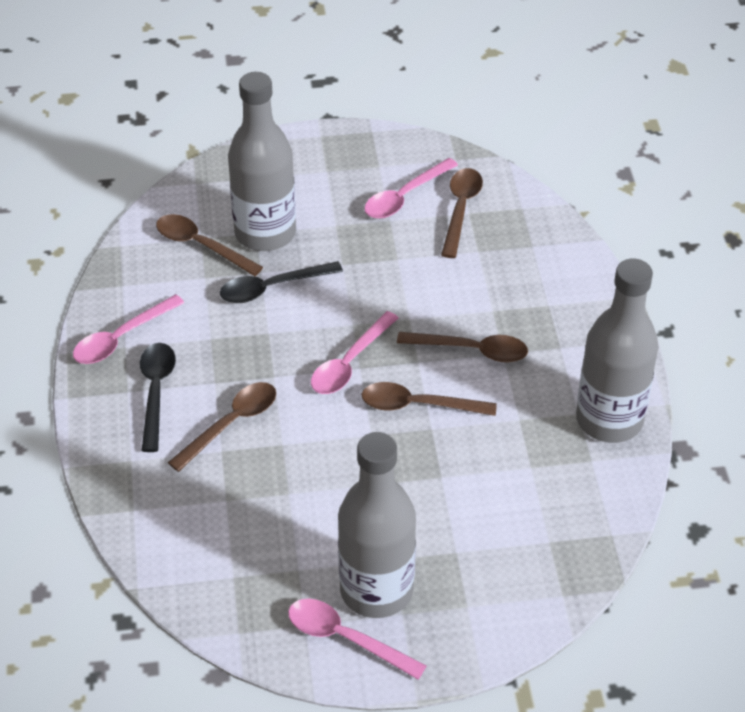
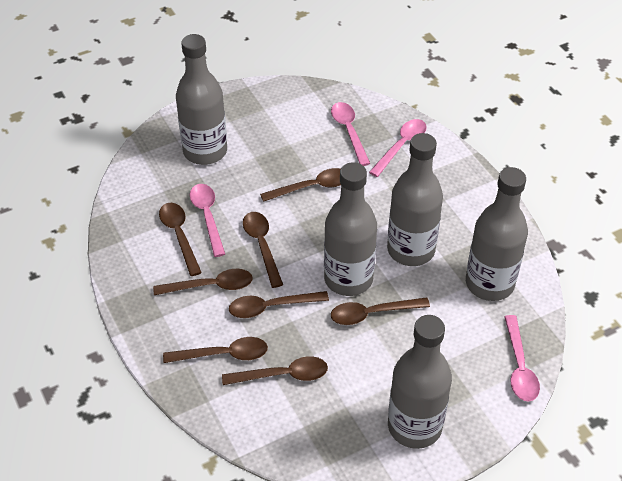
black spoon: 2 -> 0
brown spoon: 5 -> 8
grey bottle: 3 -> 5

